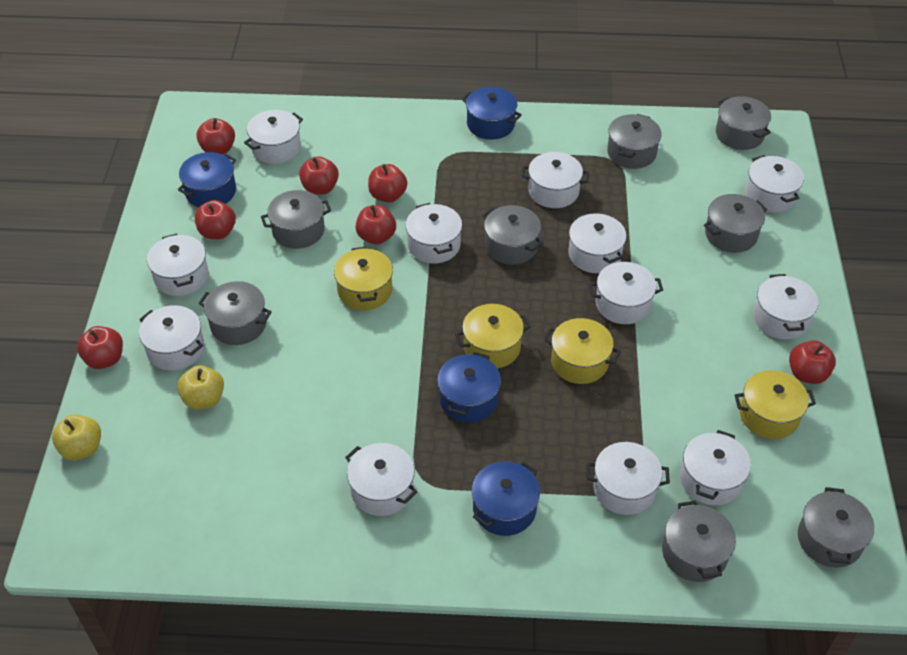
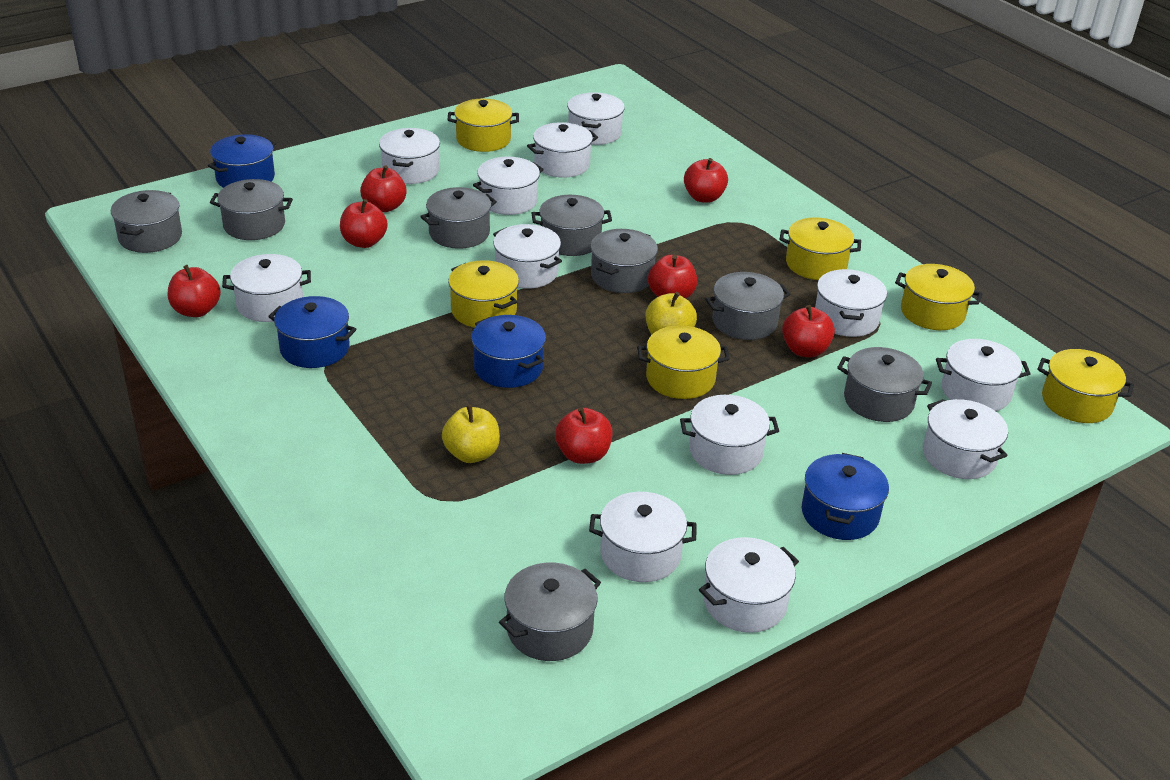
yellow pot: 4 -> 6

